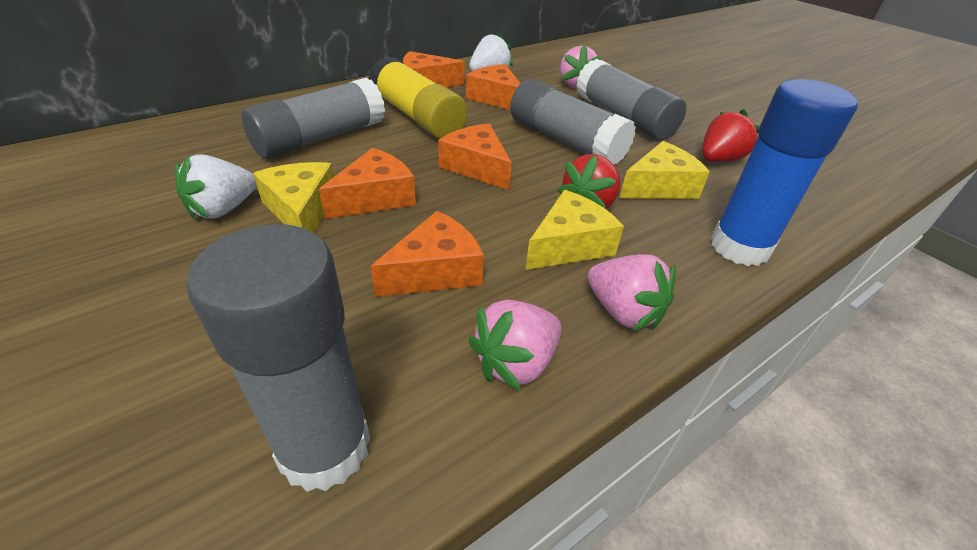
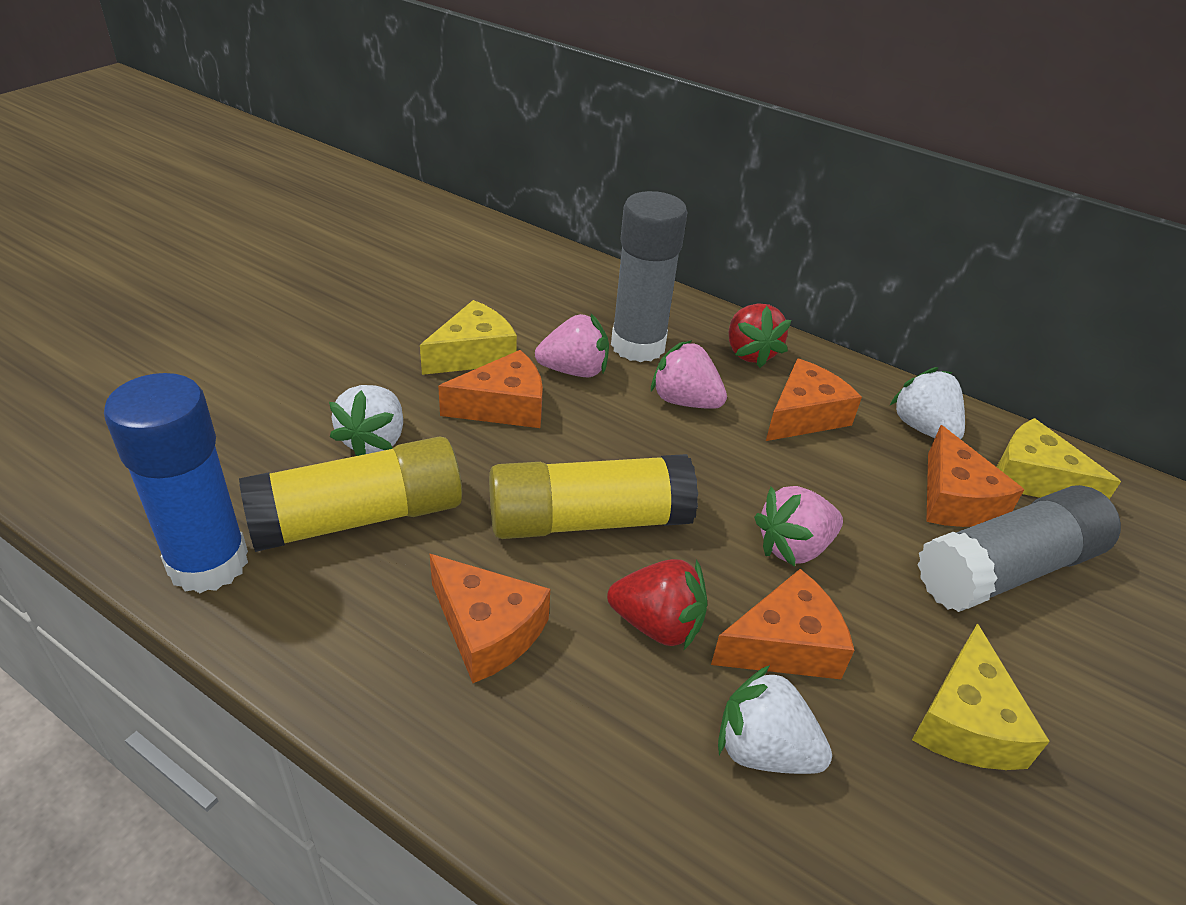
grey glue stick: 4 -> 2
white strawberry: 2 -> 3
yellow glue stick: 1 -> 2

